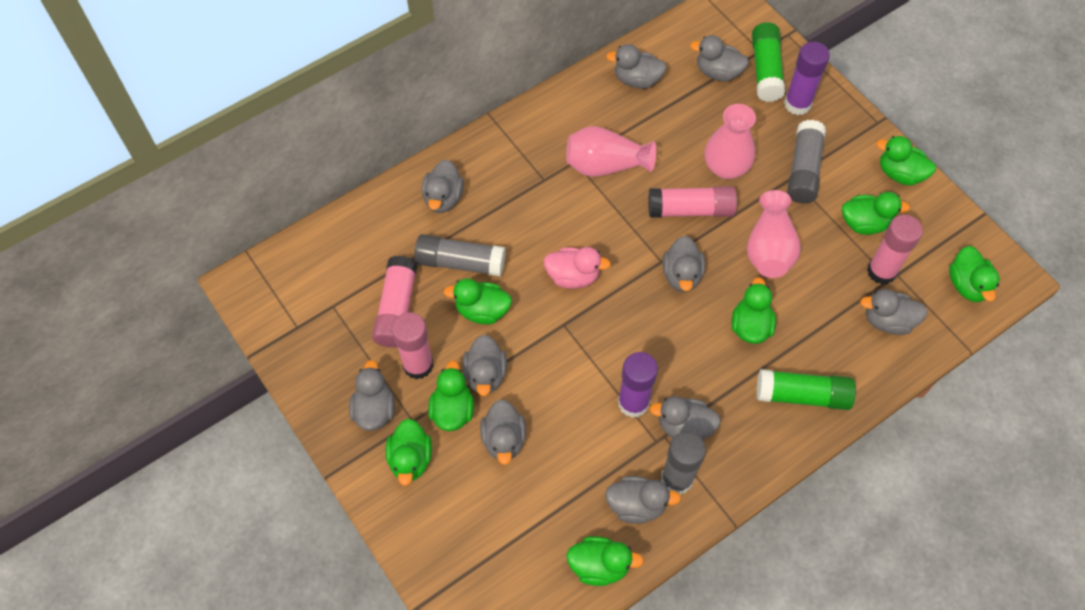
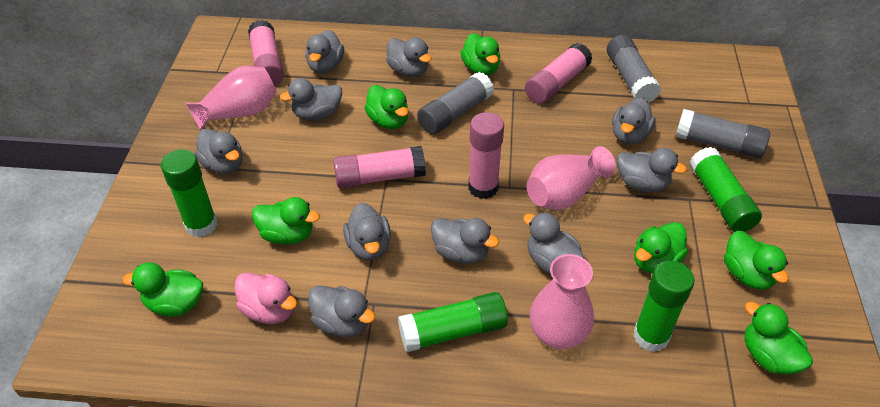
green duck: 8 -> 7
green glue stick: 2 -> 4
purple glue stick: 2 -> 0

